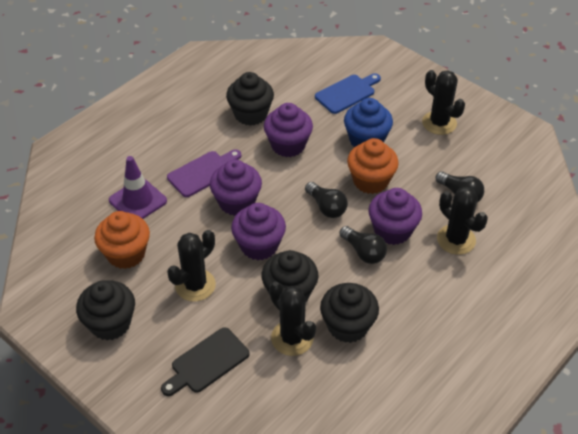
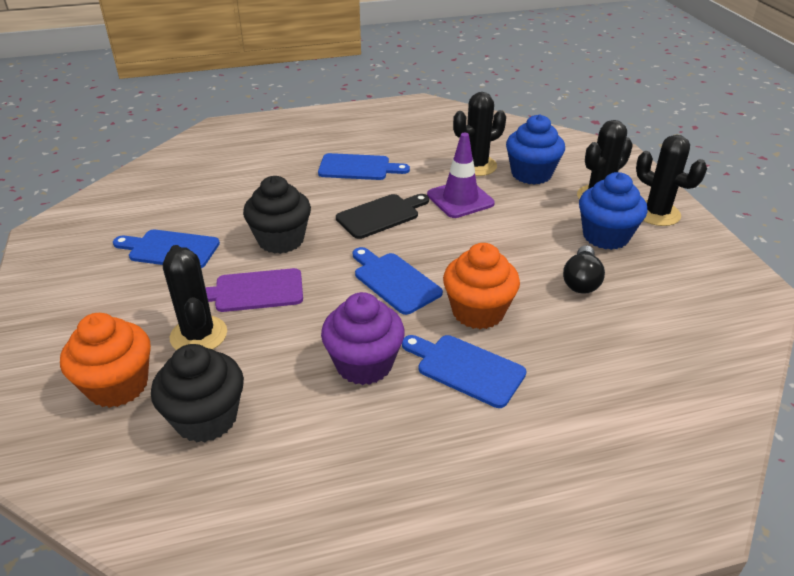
black cupcake: 4 -> 2
black light bulb: 3 -> 1
blue cupcake: 1 -> 2
blue cutting board: 1 -> 4
purple cupcake: 4 -> 1

